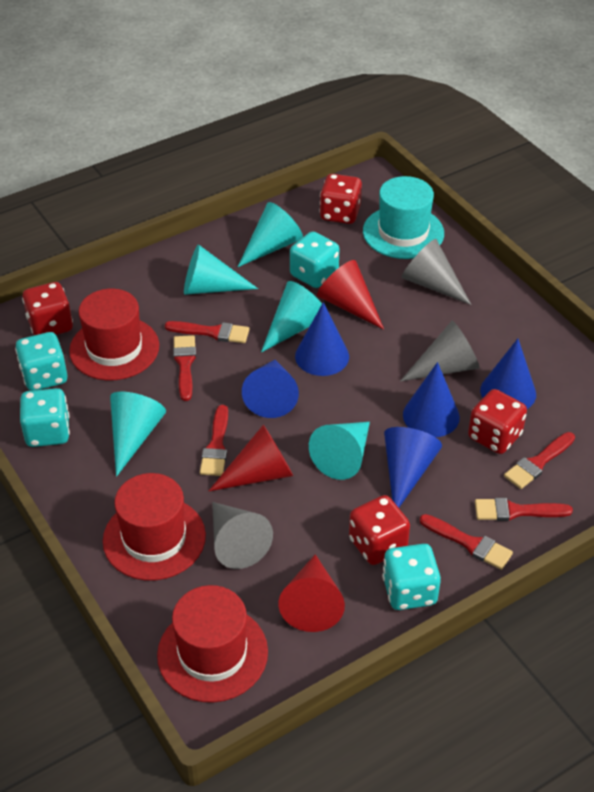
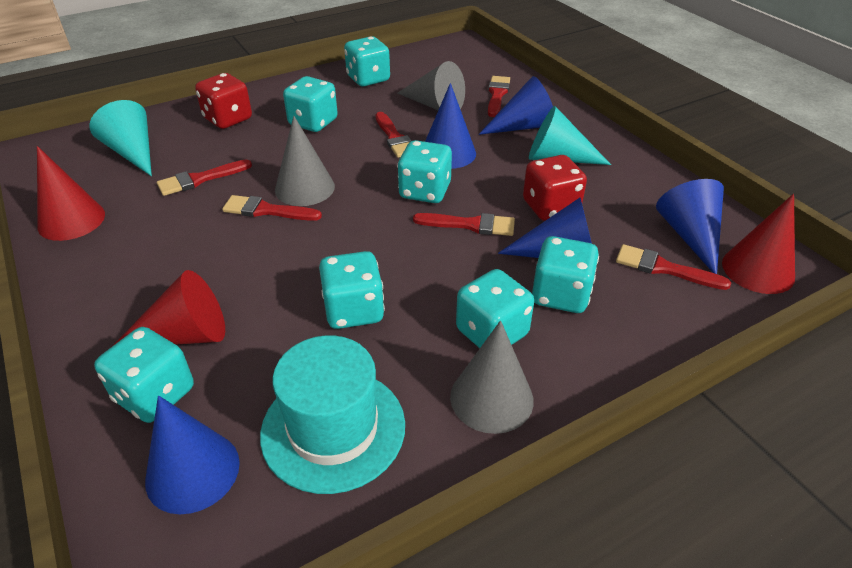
red dice: 4 -> 2
red hat: 3 -> 0
turquoise cone: 5 -> 2
turquoise dice: 4 -> 7

